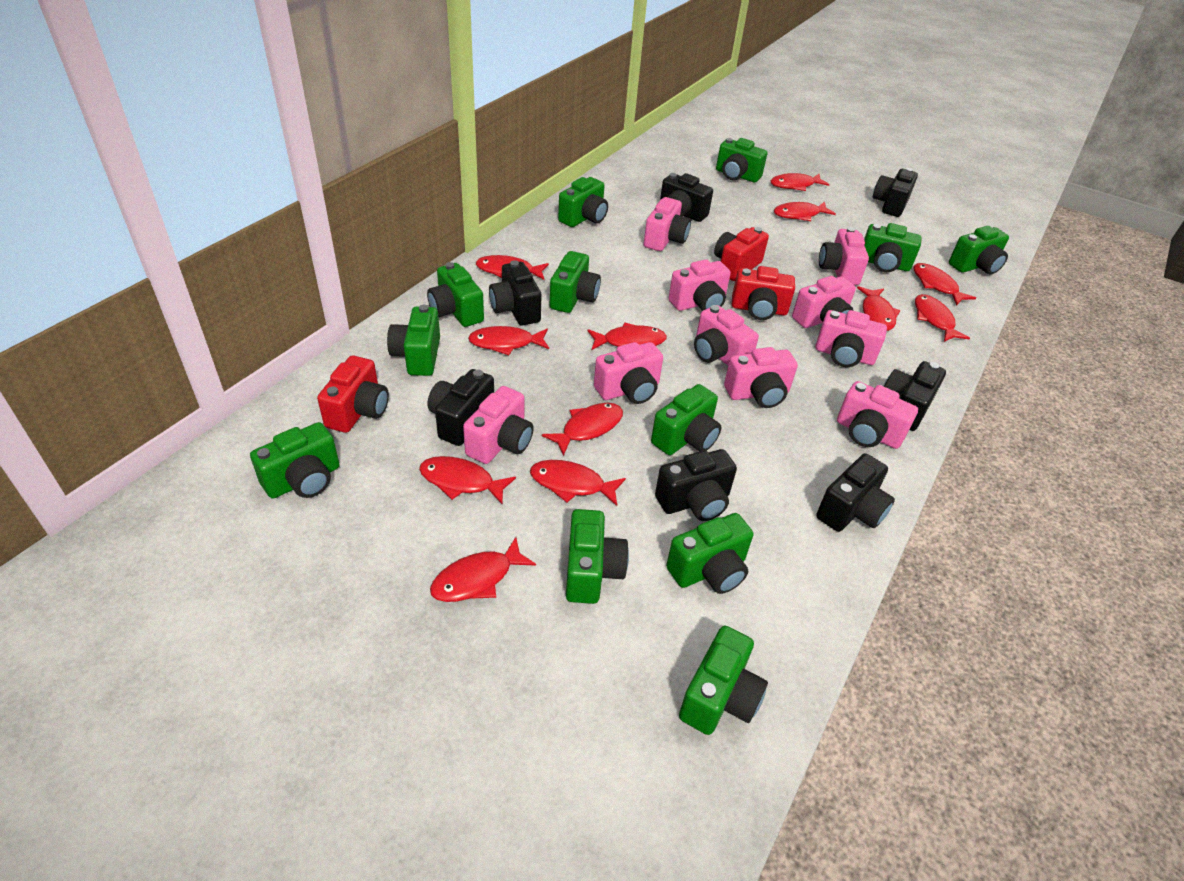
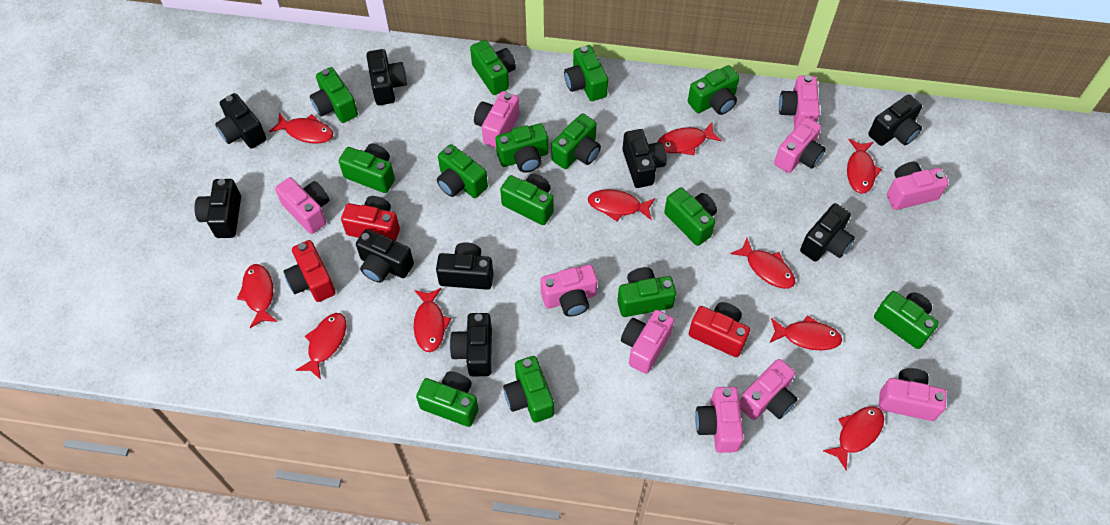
black camera: 7 -> 9
green camera: 12 -> 14
red fish: 12 -> 10

